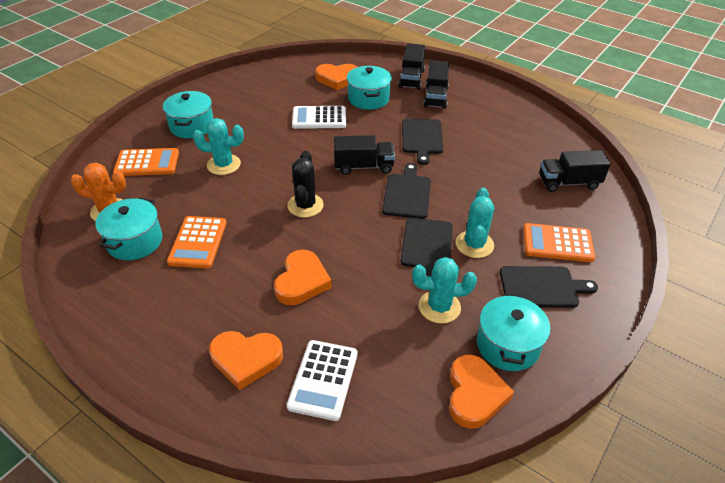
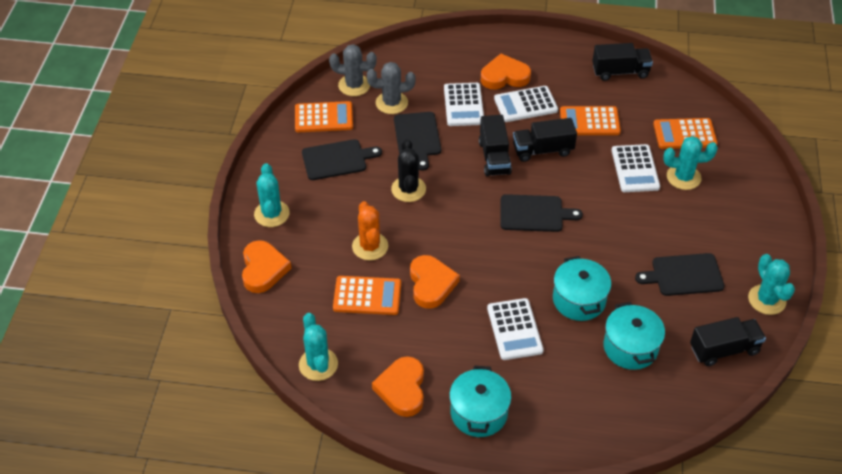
grey cactus: 0 -> 2
orange calculator: 3 -> 4
turquoise cactus: 3 -> 4
turquoise pot: 4 -> 3
white calculator: 2 -> 4

